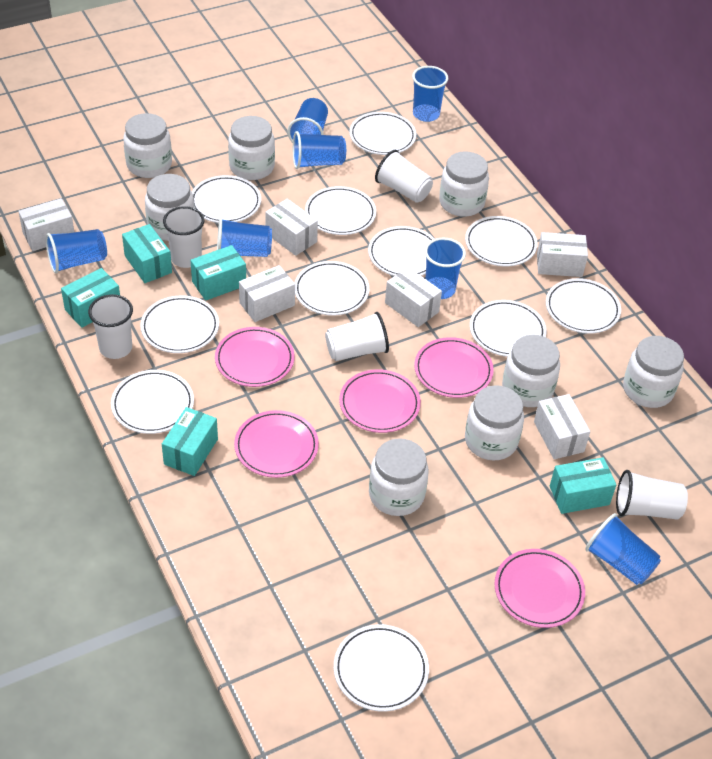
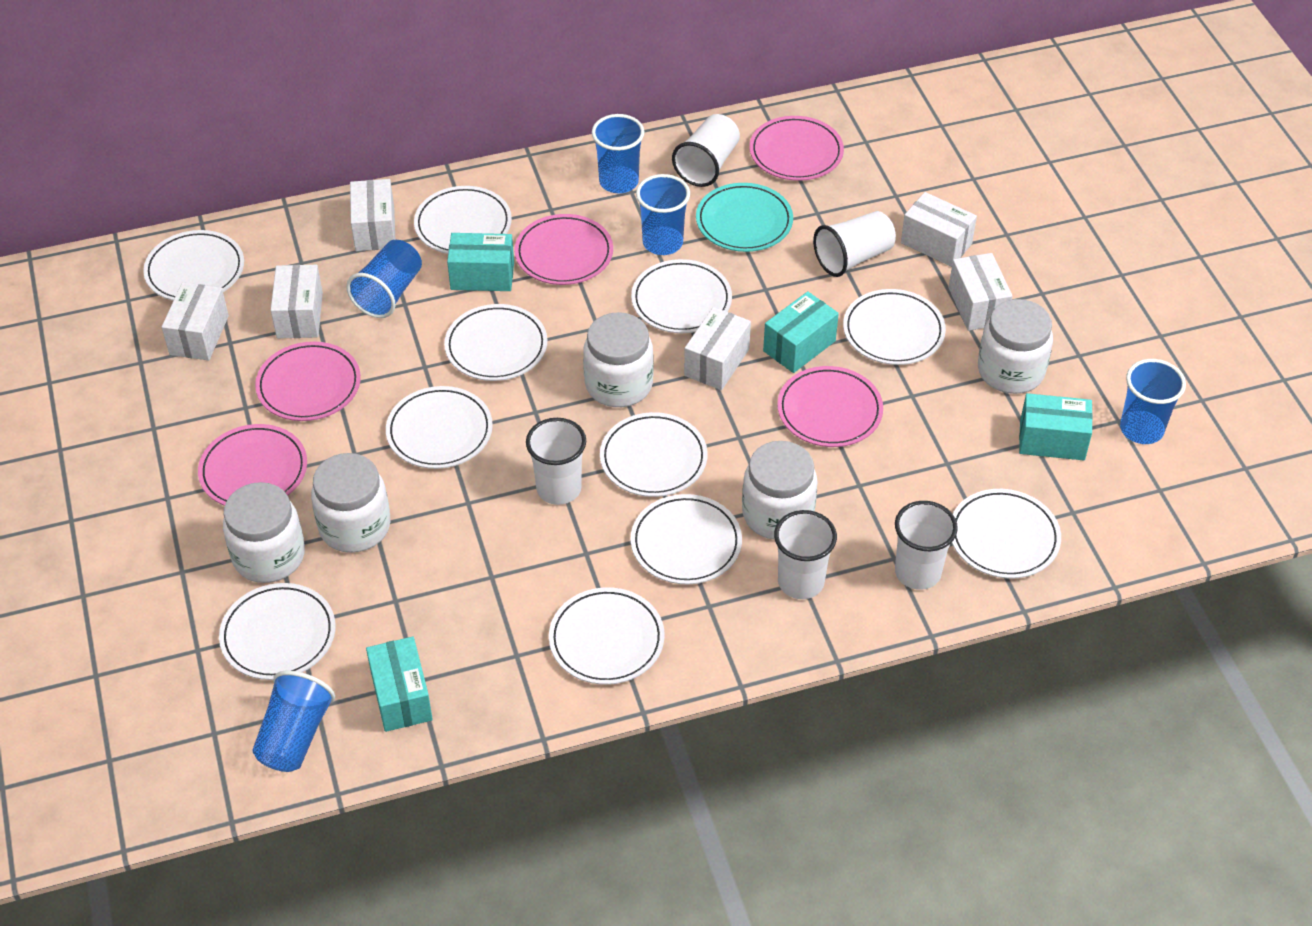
blue cup: 7 -> 5
turquoise box: 5 -> 4
turquoise plate: 0 -> 1
white jar: 8 -> 5

